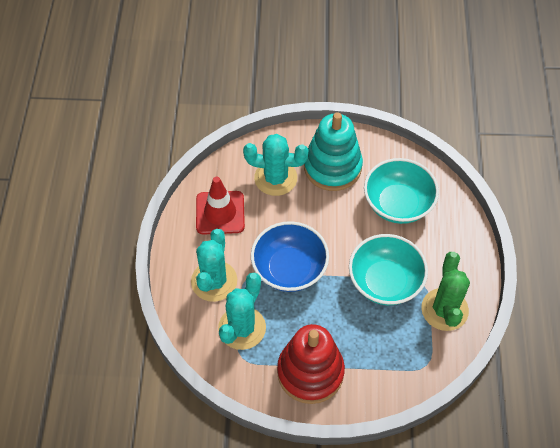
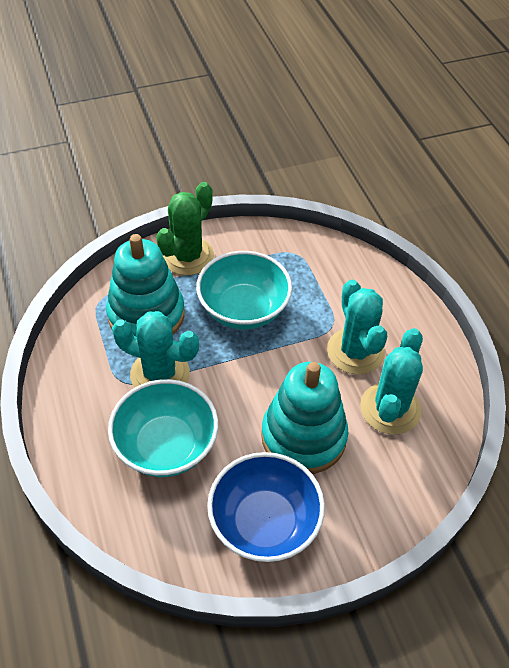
red stacking toy: 1 -> 0
red traffic cone: 1 -> 0
turquoise stacking toy: 1 -> 2

